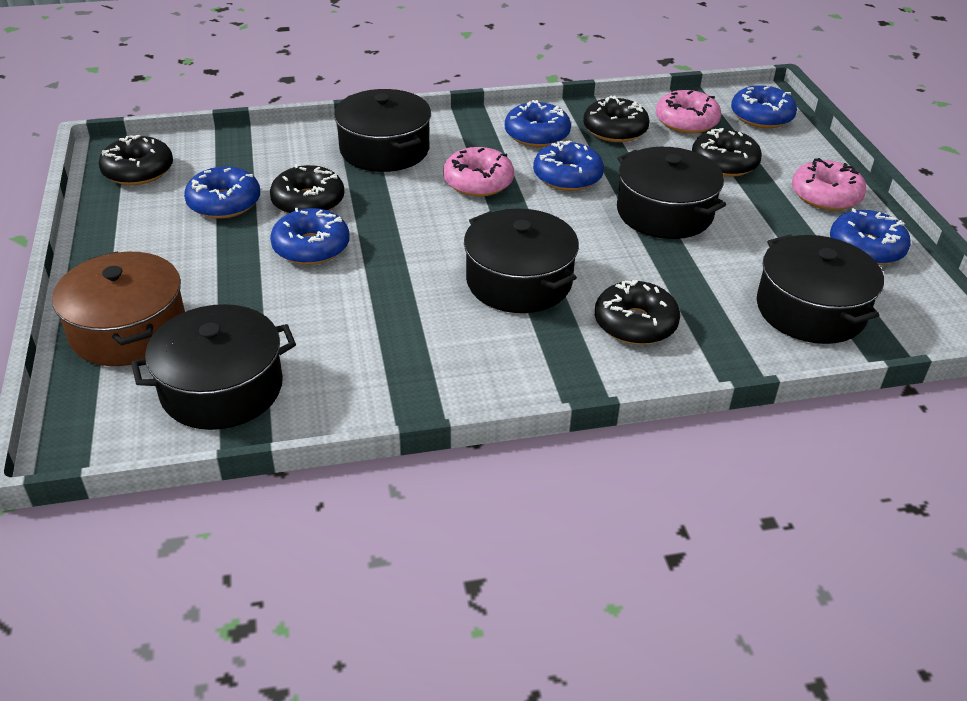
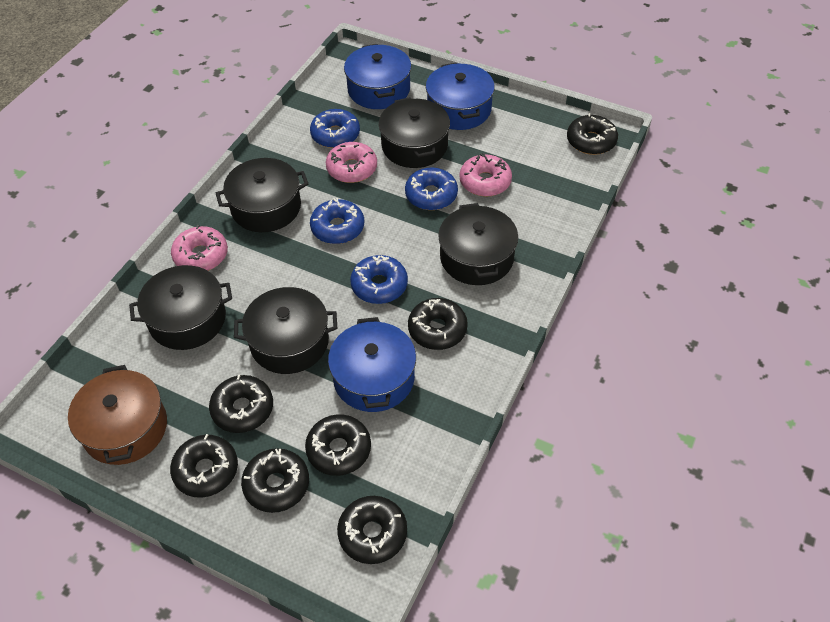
black donut: 5 -> 7
blue donut: 6 -> 4
blue pot: 0 -> 3

